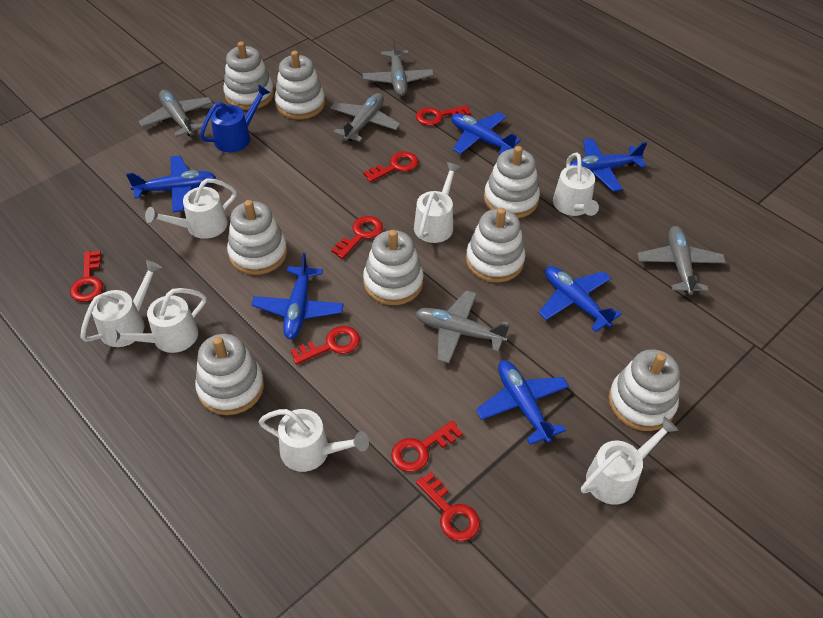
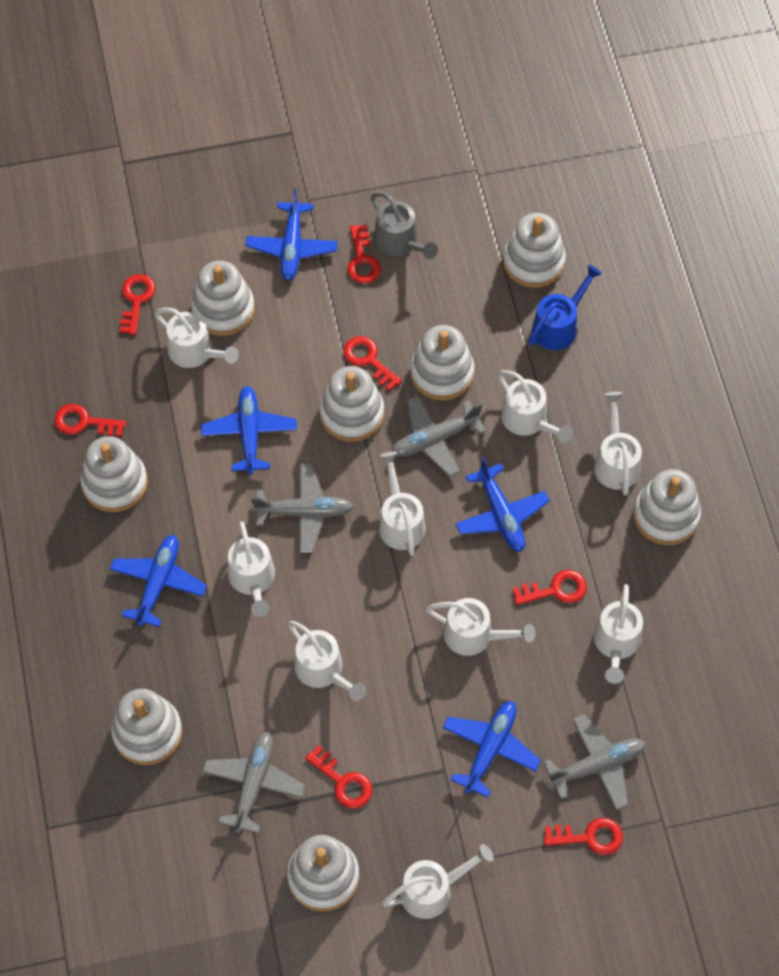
blue plane: 6 -> 5
grey plane: 5 -> 4
grey watering can: 0 -> 1
white watering can: 7 -> 9

